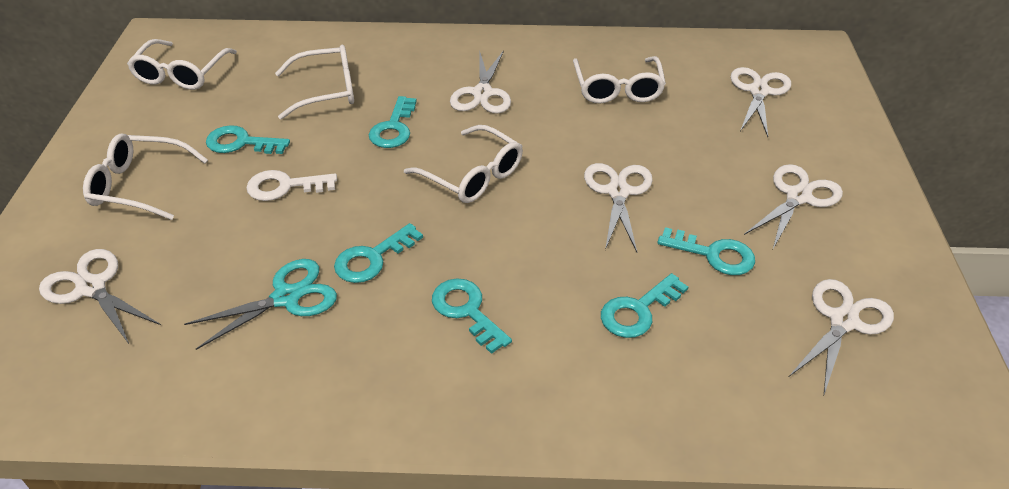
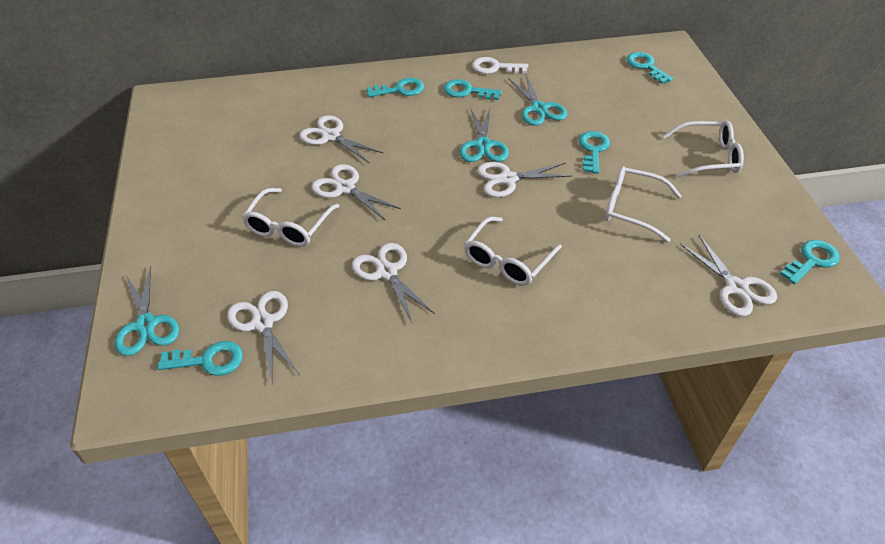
turquoise scissors: 1 -> 3
white glasses: 5 -> 4

